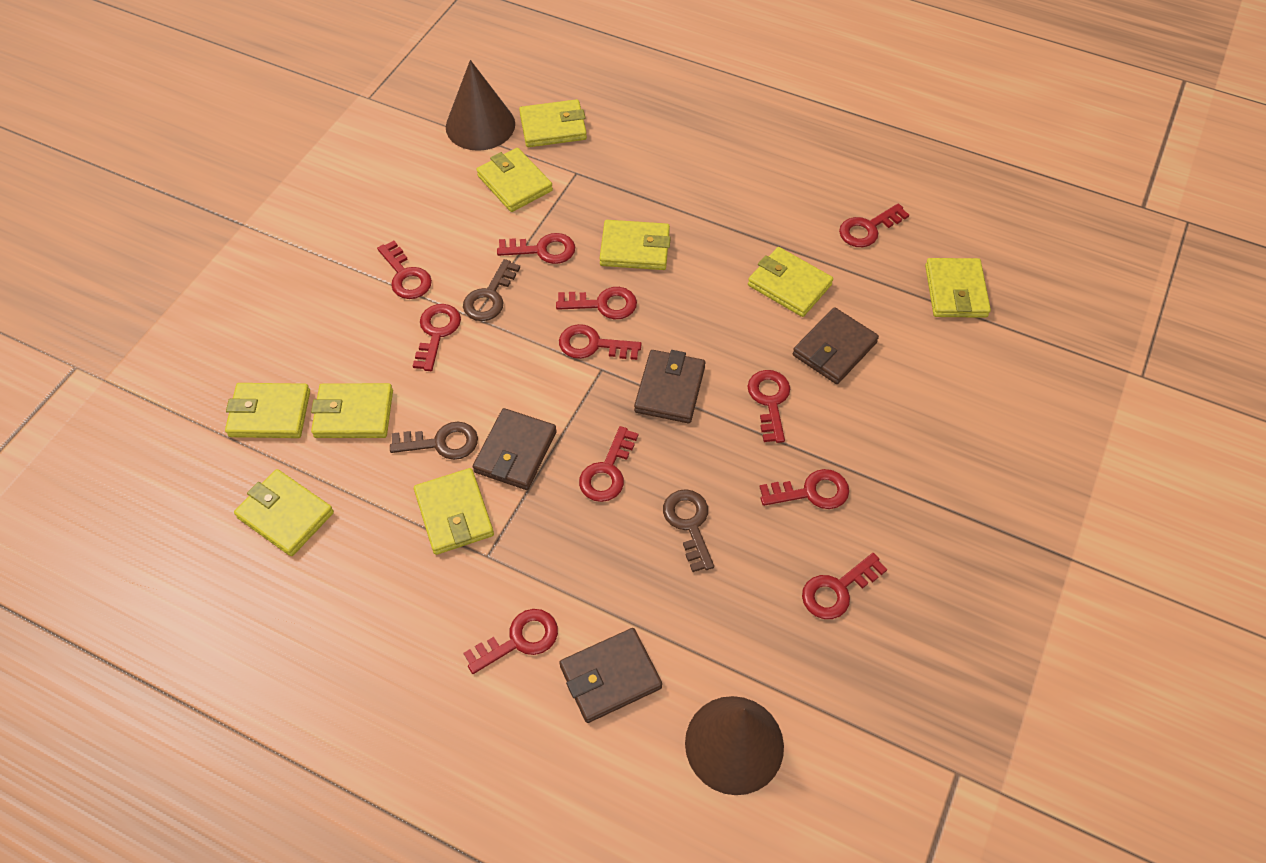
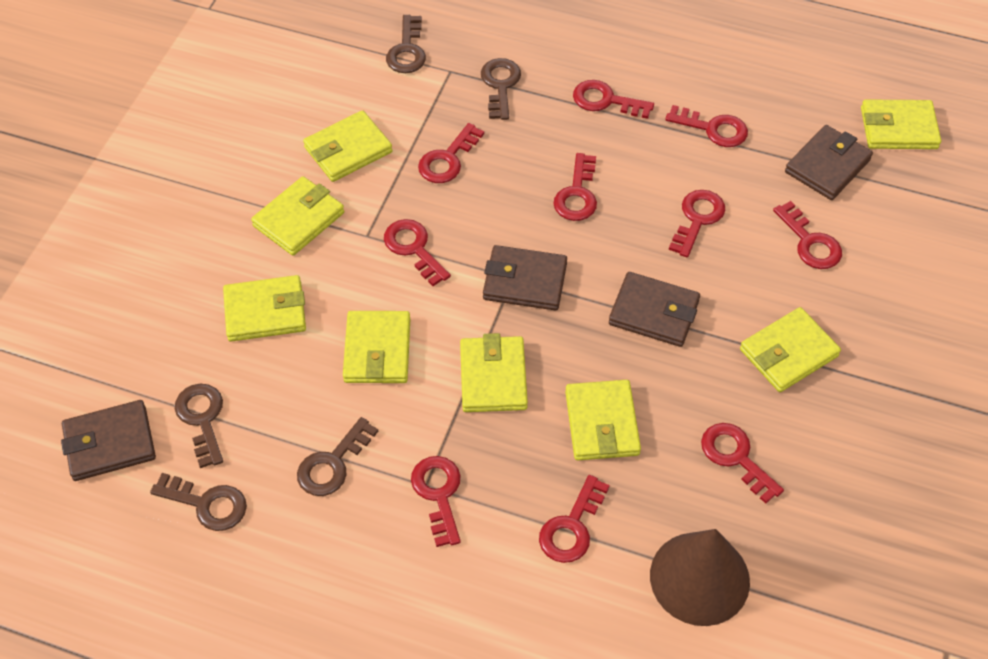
brown cone: 2 -> 1
brown key: 3 -> 5
red key: 11 -> 10
yellow wallet: 9 -> 8

